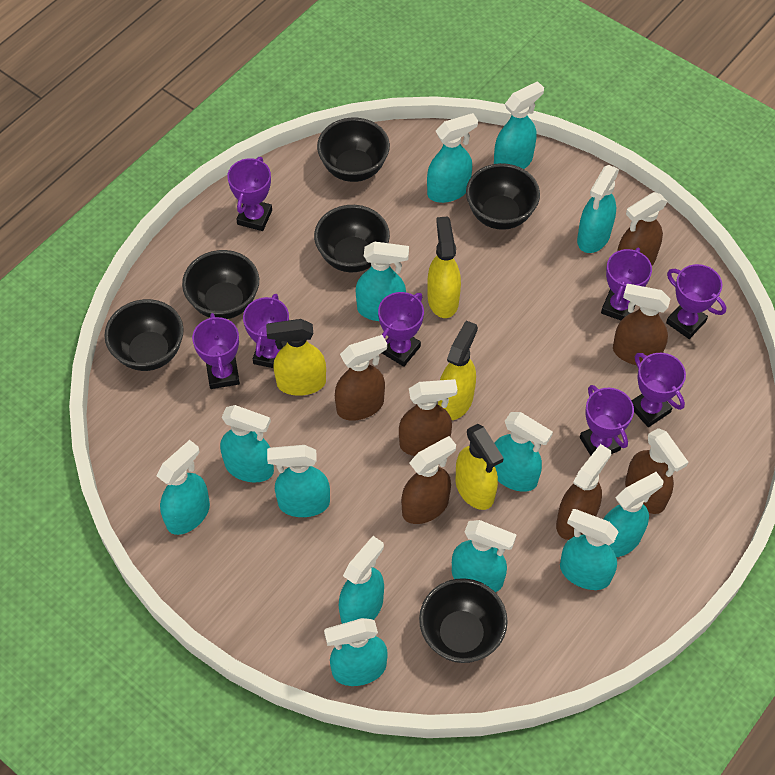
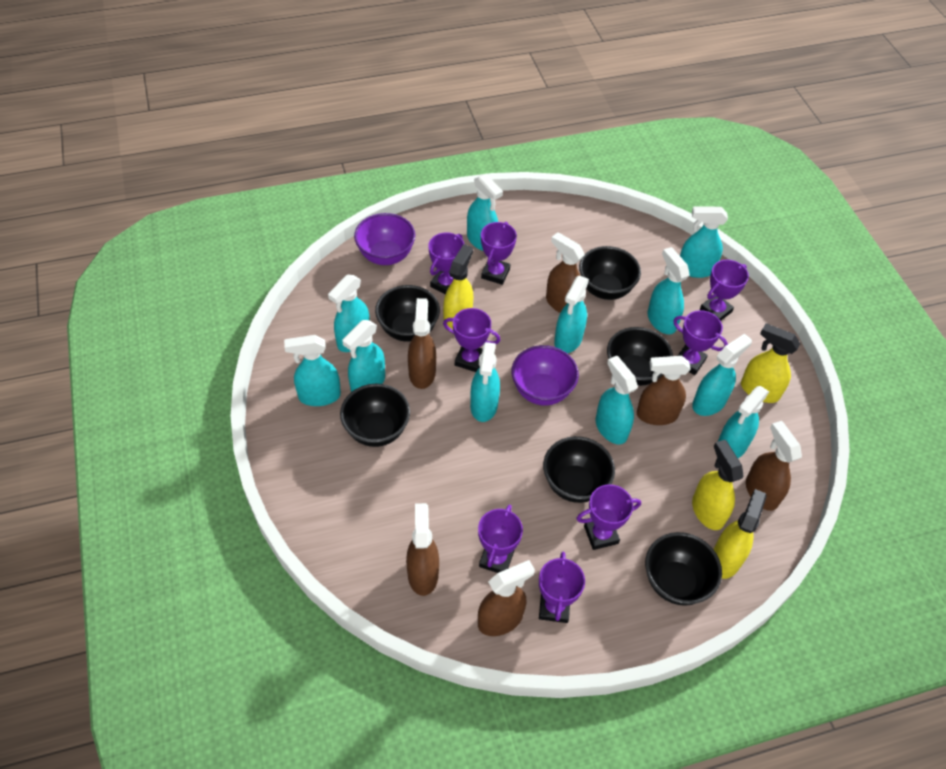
brown spray bottle: 7 -> 6
purple bowl: 0 -> 2
turquoise spray bottle: 13 -> 11

